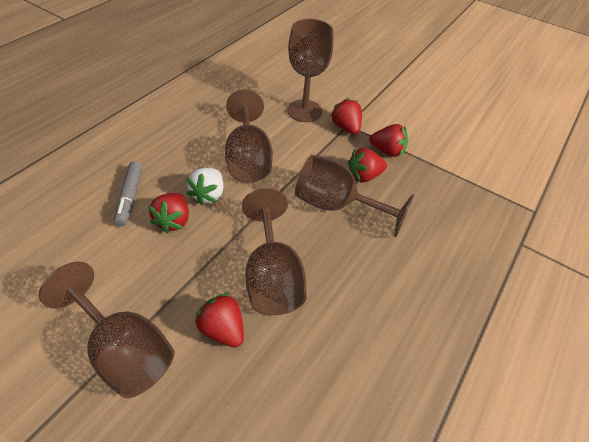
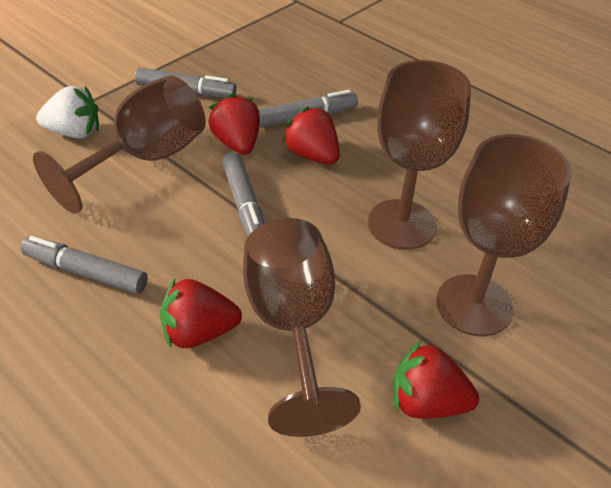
brown goblet: 5 -> 4
grey marker: 1 -> 4
red strawberry: 5 -> 4

